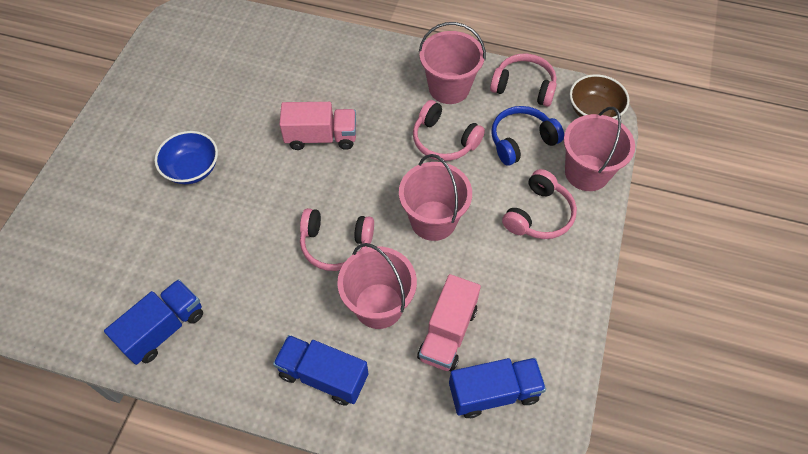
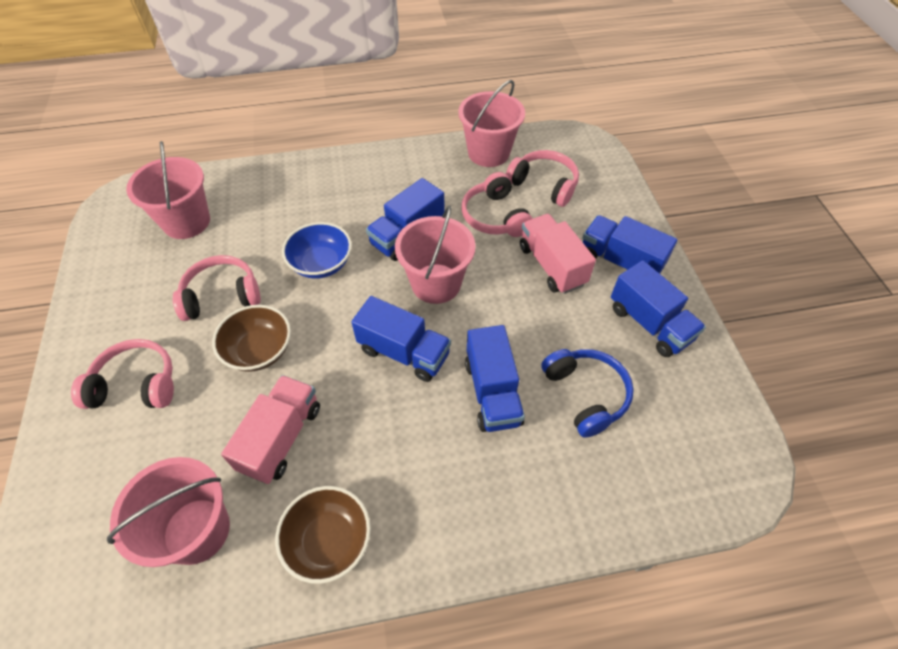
blue truck: 3 -> 5
brown bowl: 1 -> 2

